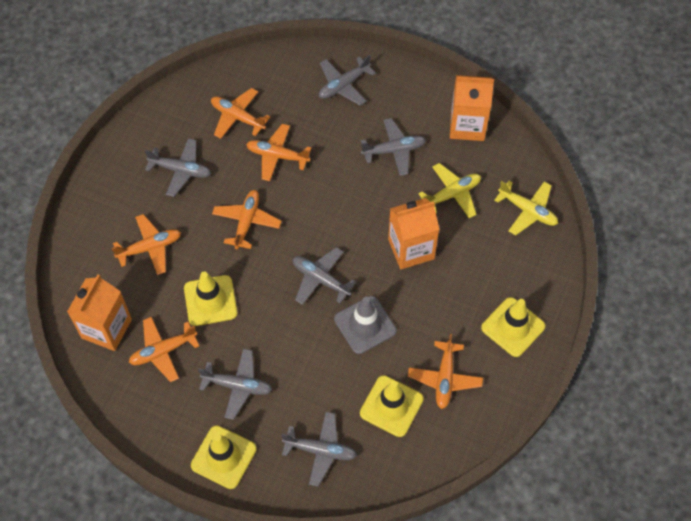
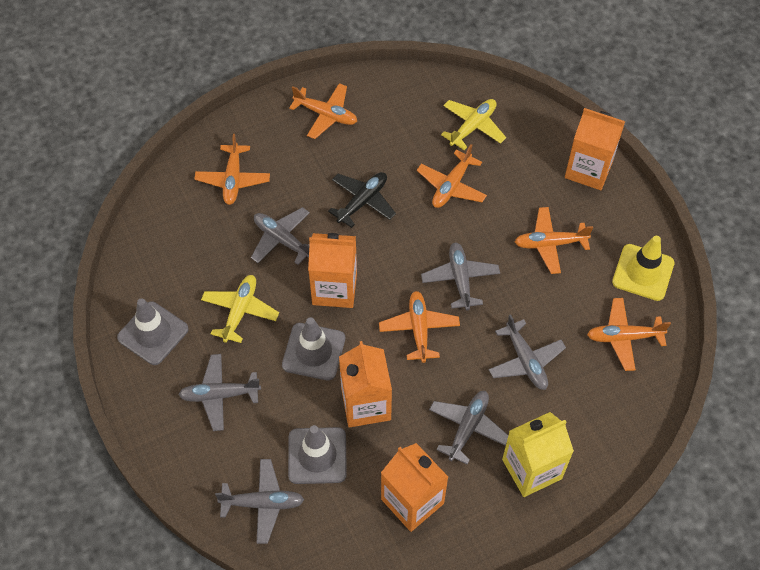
black plane: 0 -> 1
grey traffic cone: 1 -> 3
orange carton: 3 -> 4
yellow carton: 0 -> 1
yellow traffic cone: 4 -> 1

